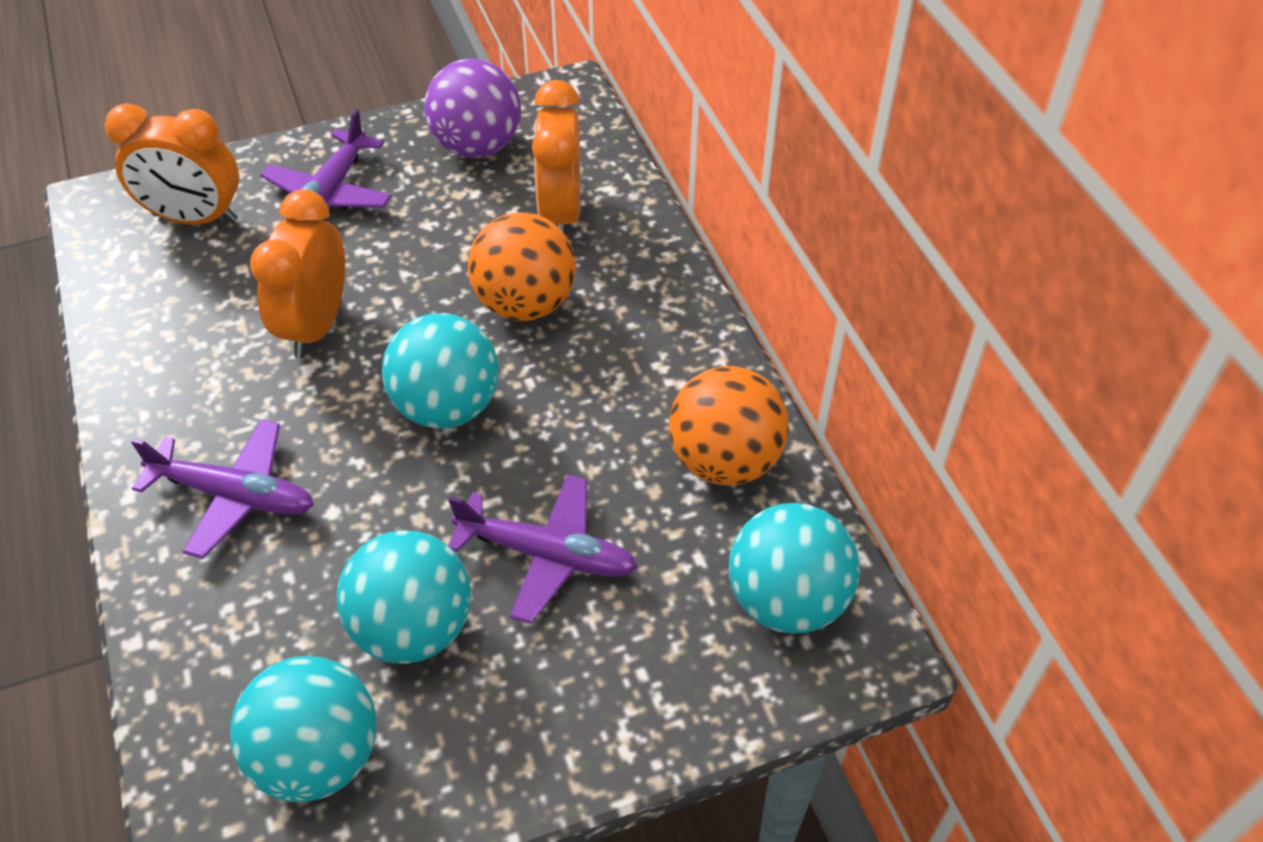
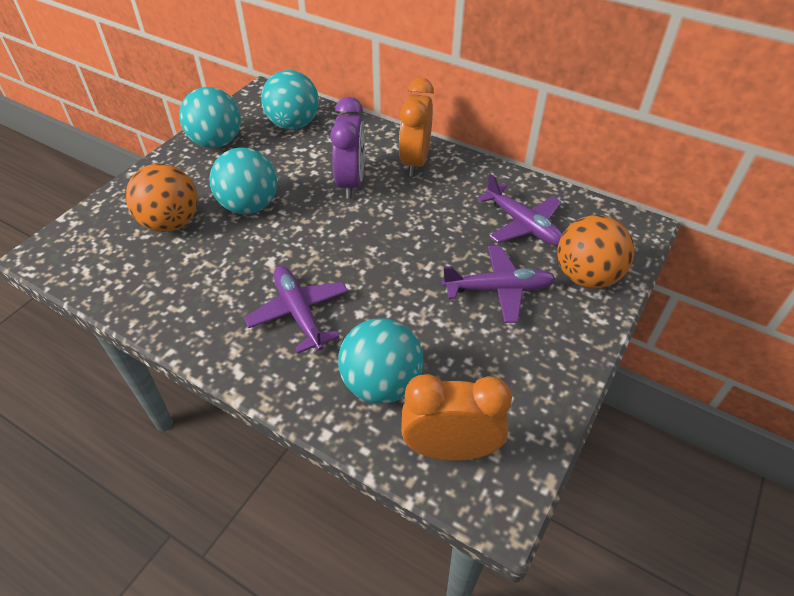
orange clock: 3 -> 2
purple ball: 1 -> 0
purple clock: 0 -> 1

